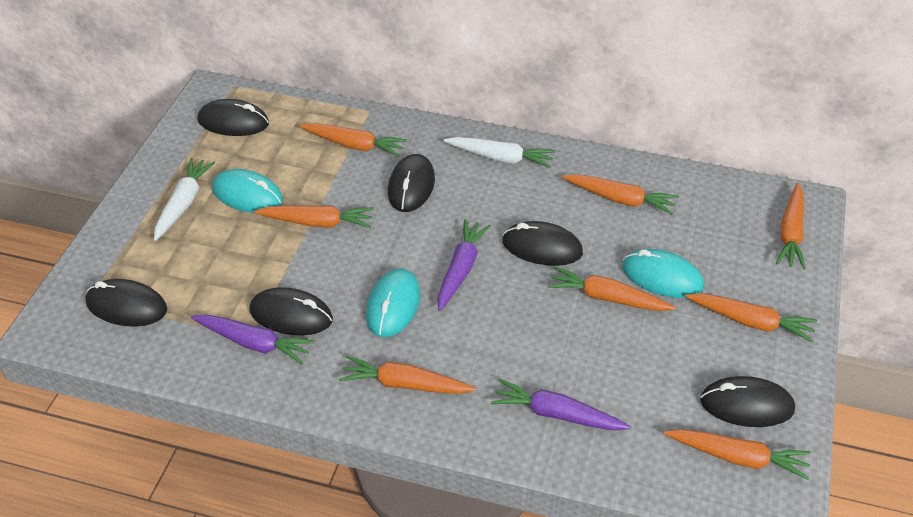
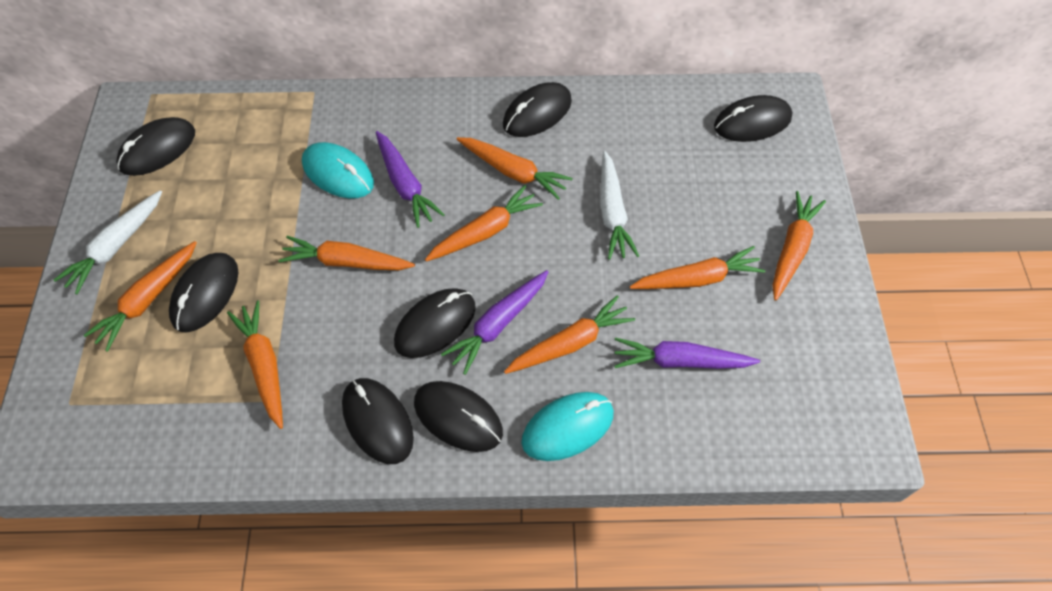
black mouse: 6 -> 7
turquoise mouse: 3 -> 2

